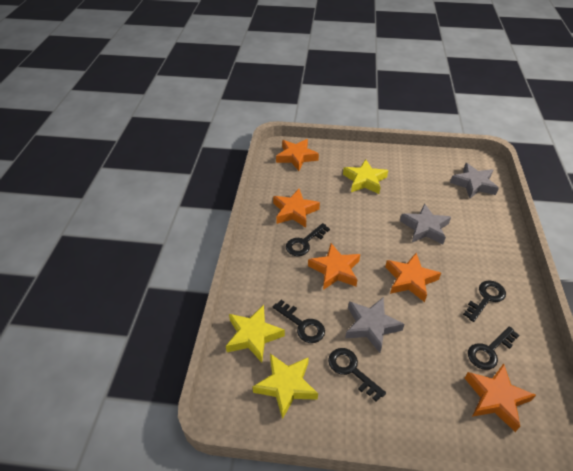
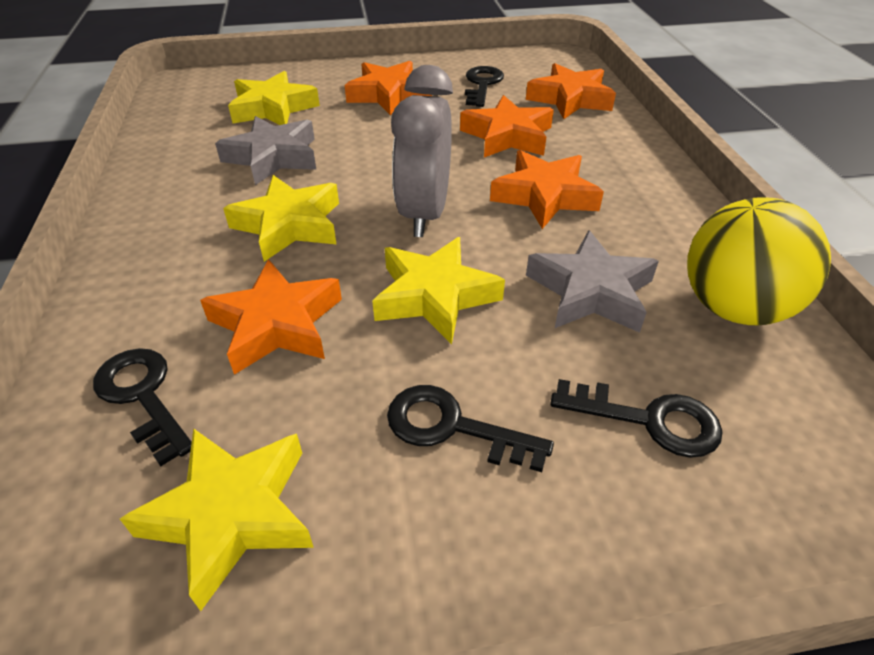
black key: 5 -> 4
grey clock: 0 -> 1
grey star: 3 -> 2
yellow ball: 0 -> 1
yellow star: 3 -> 4

